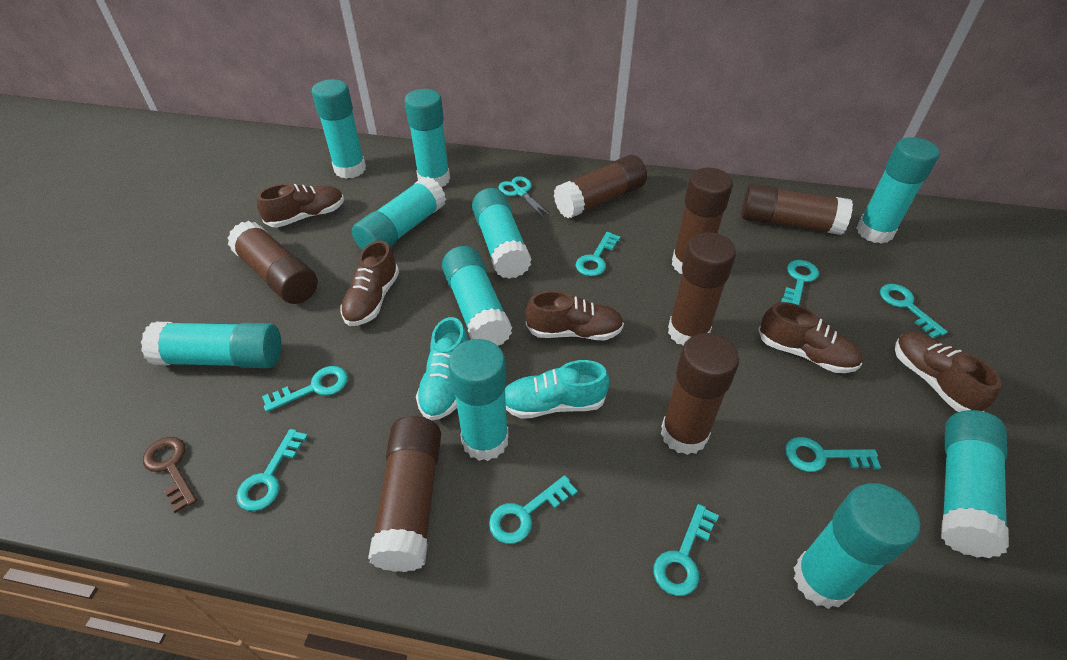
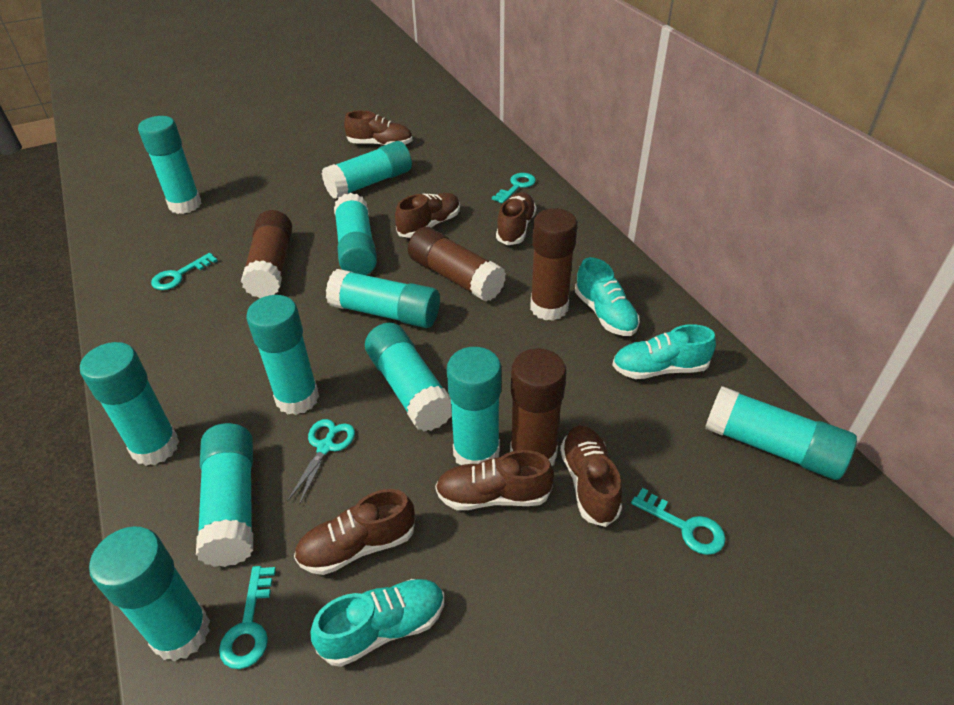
brown glue stick: 7 -> 4
brown key: 1 -> 0
brown shoe: 5 -> 6
turquoise glue stick: 10 -> 11
turquoise key: 8 -> 4
turquoise shoe: 2 -> 3

